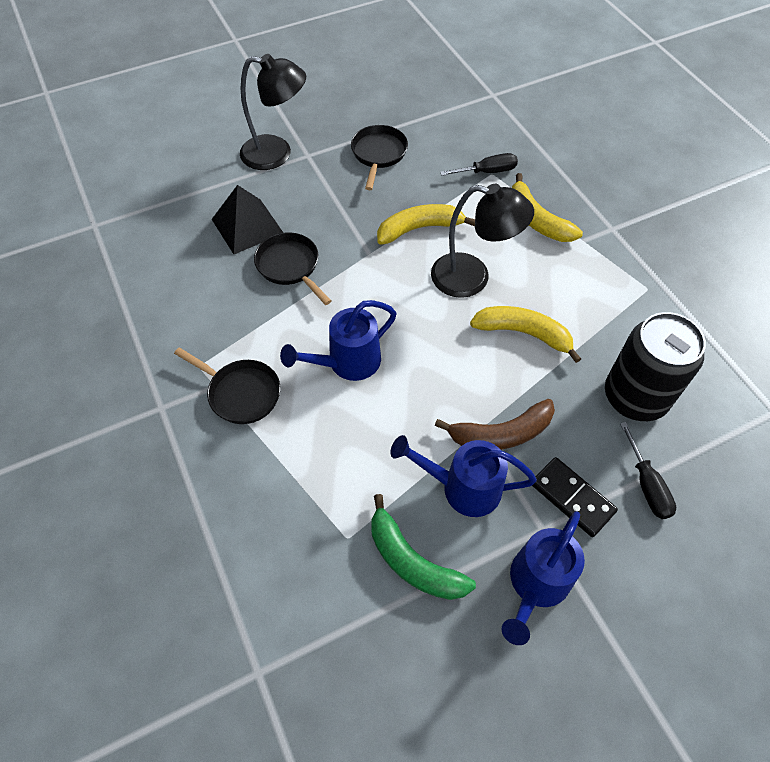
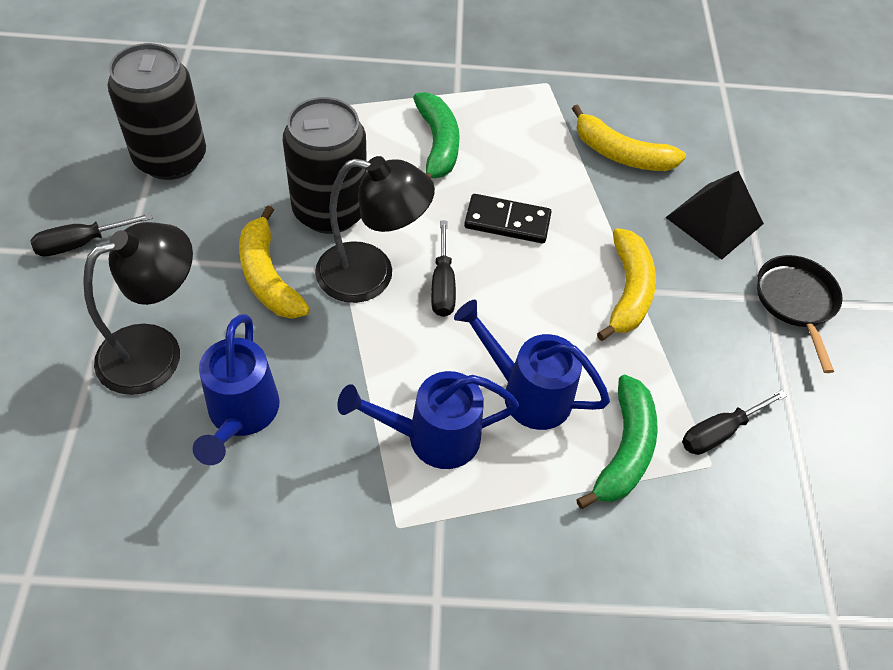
black can: 1 -> 2
black pan: 3 -> 1
black screwdriver: 2 -> 3
brown banana: 1 -> 0
green banana: 1 -> 2

